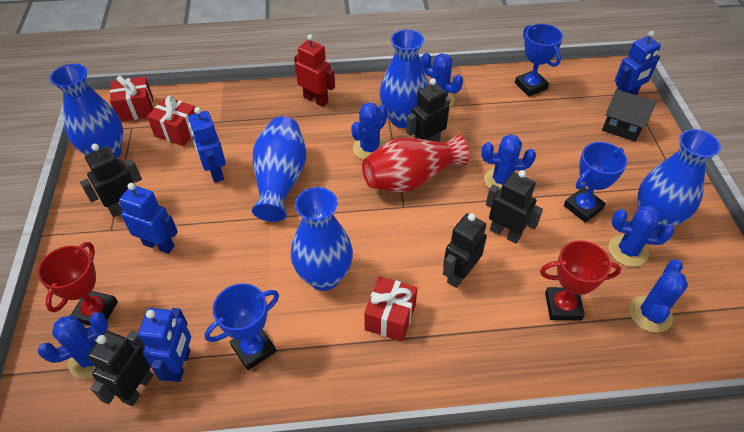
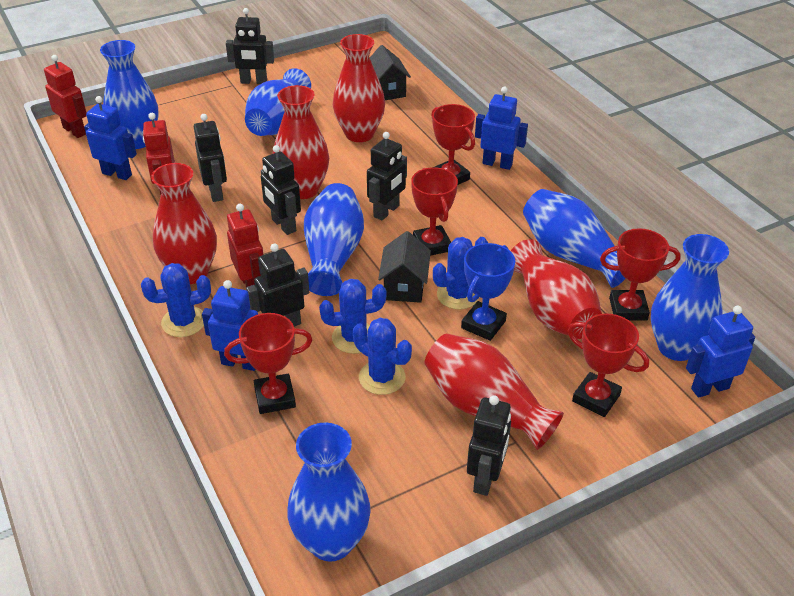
black house: 1 -> 2
black robot: 5 -> 6
blue cactus: 6 -> 4
blue trophy: 3 -> 1
blue vase: 5 -> 6
red gift: 3 -> 0
red robot: 1 -> 3
red trophy: 2 -> 5
red vase: 1 -> 5

